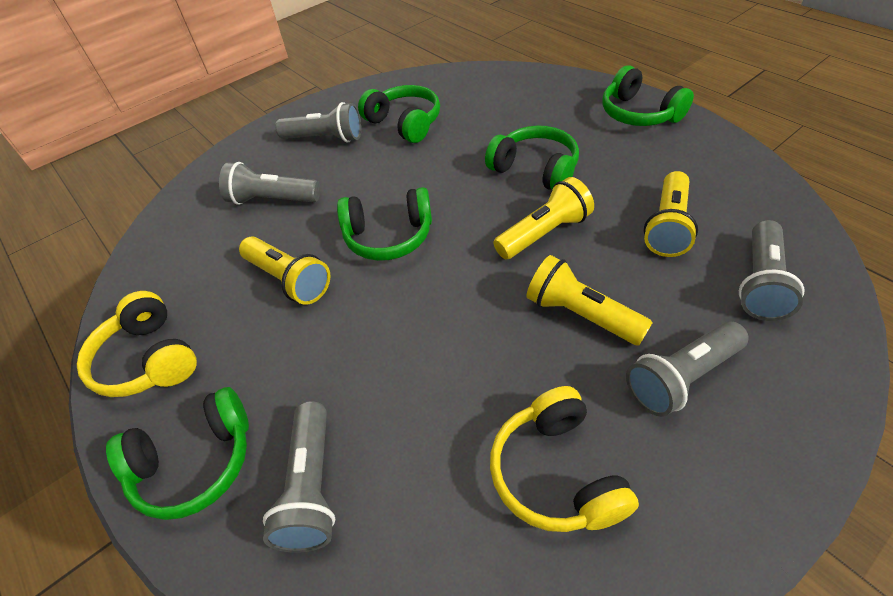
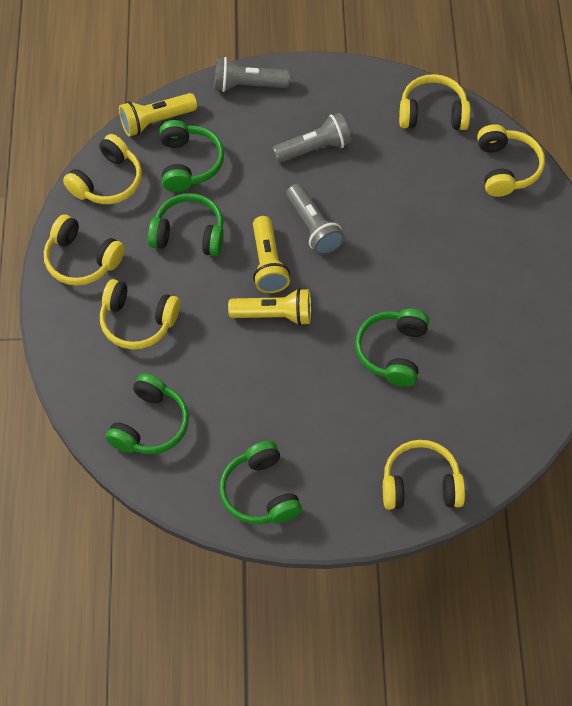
grey flashlight: 5 -> 3
yellow flashlight: 4 -> 3
yellow headphones: 2 -> 6

